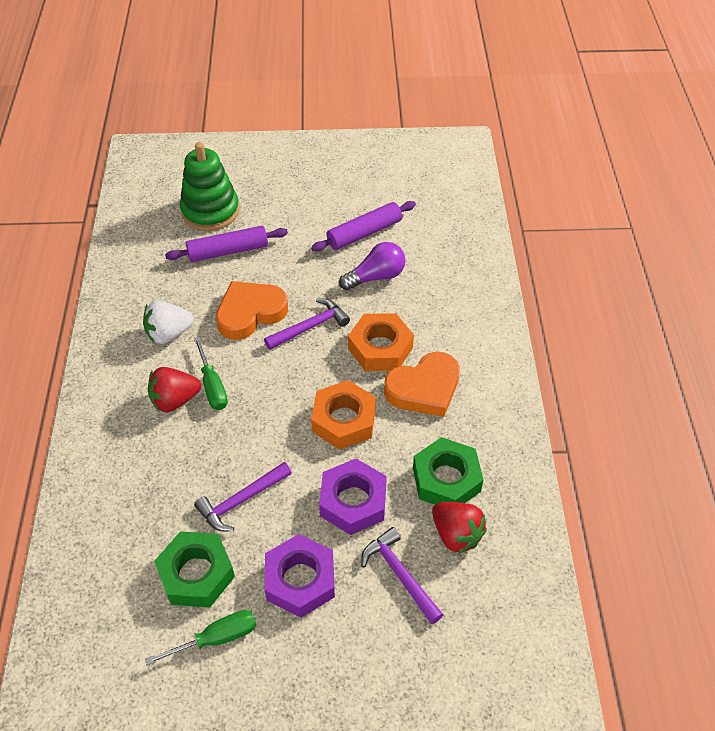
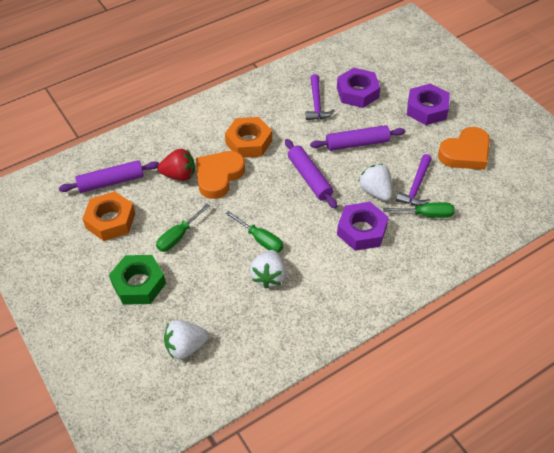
green nut: 2 -> 1
green screwdriver: 2 -> 3
green stacking toy: 1 -> 0
purple hammer: 3 -> 2
purple light bulb: 1 -> 0
purple nut: 2 -> 3
purple rolling pin: 2 -> 3
red strawberry: 2 -> 1
white strawberry: 1 -> 3

